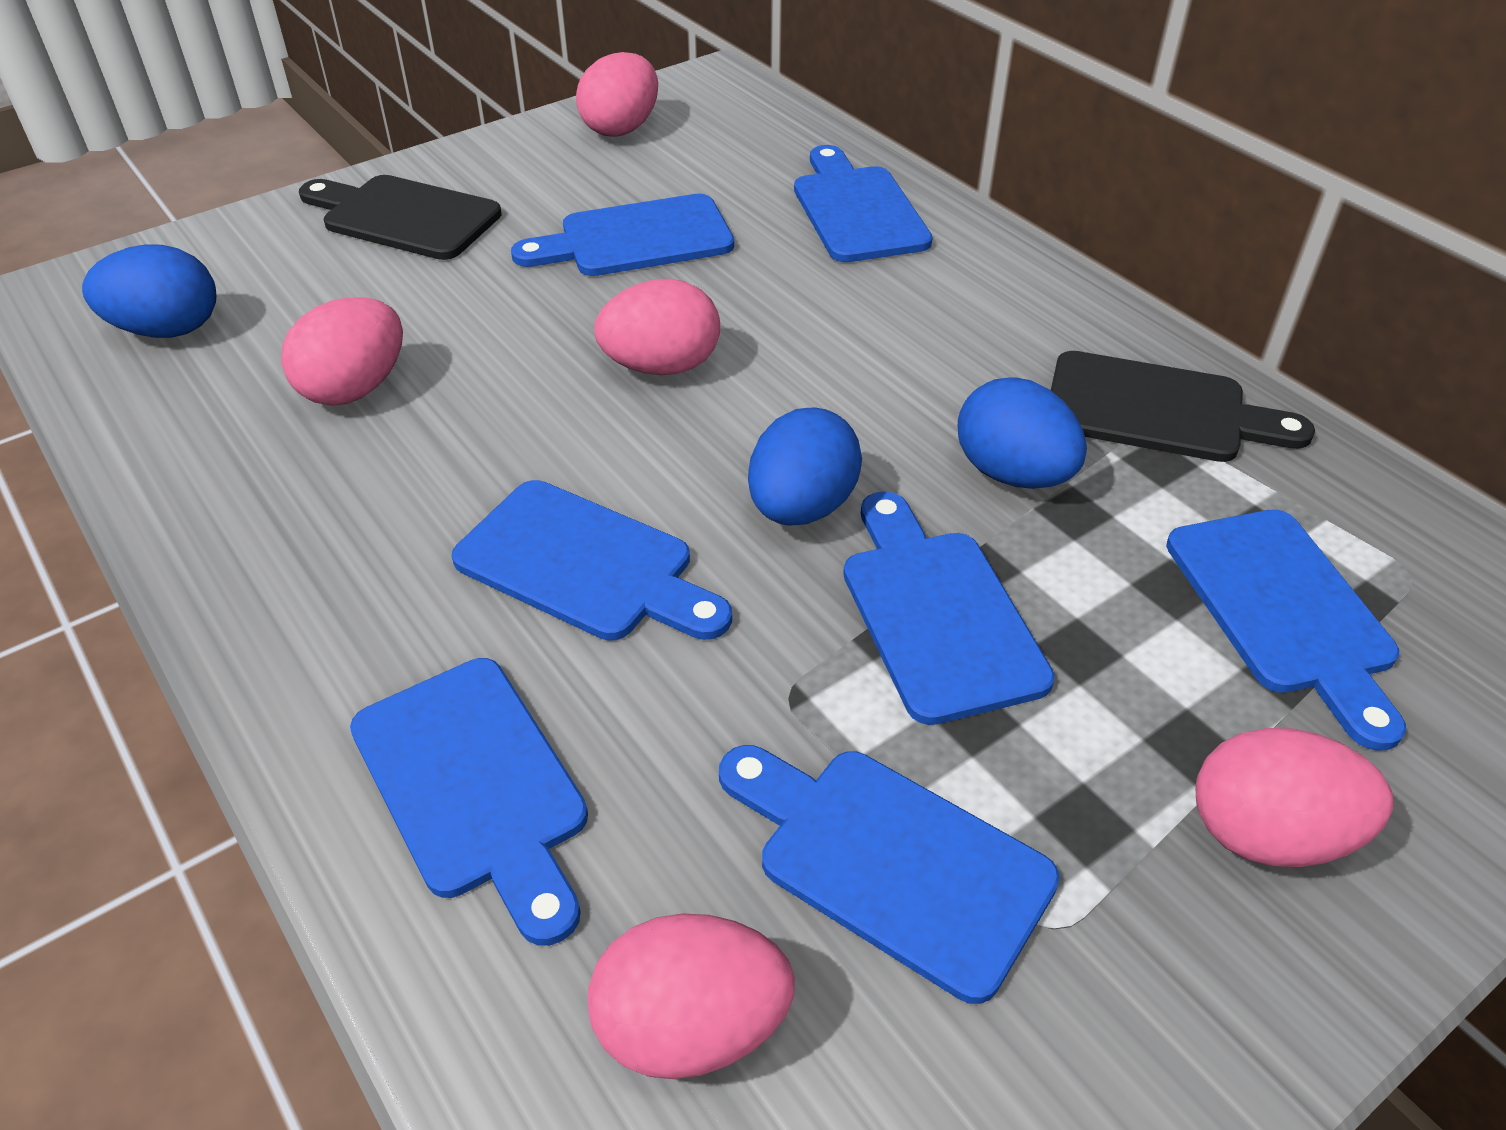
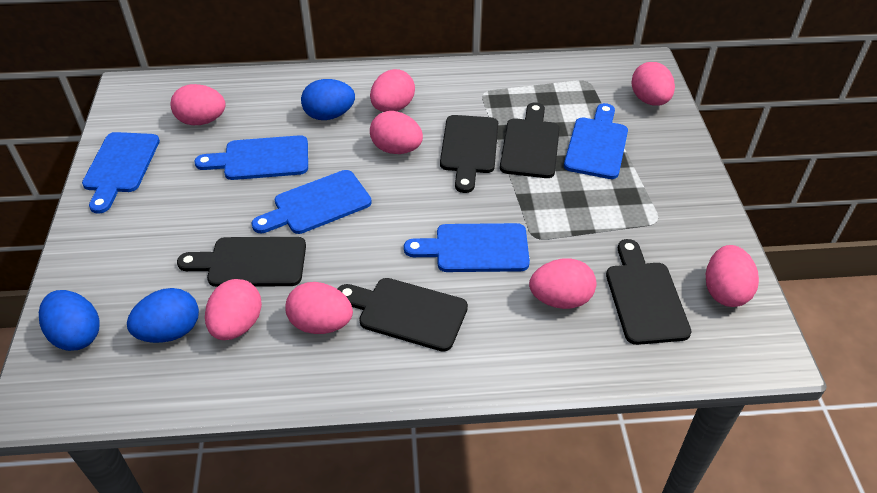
black cutting board: 2 -> 5
blue cutting board: 7 -> 5
pink egg: 5 -> 8

